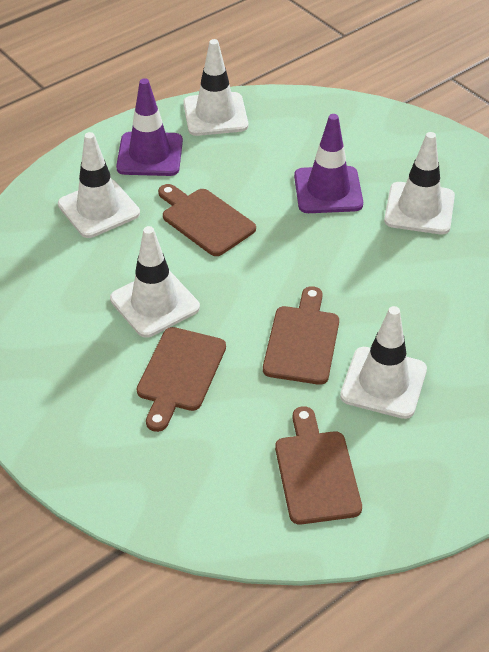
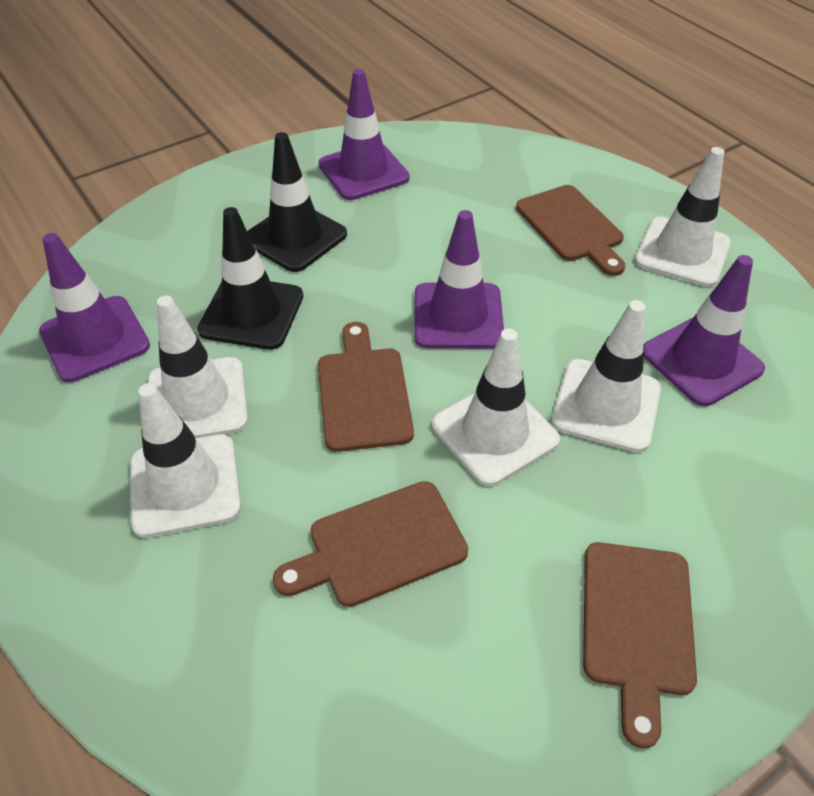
black traffic cone: 0 -> 2
purple traffic cone: 2 -> 4

